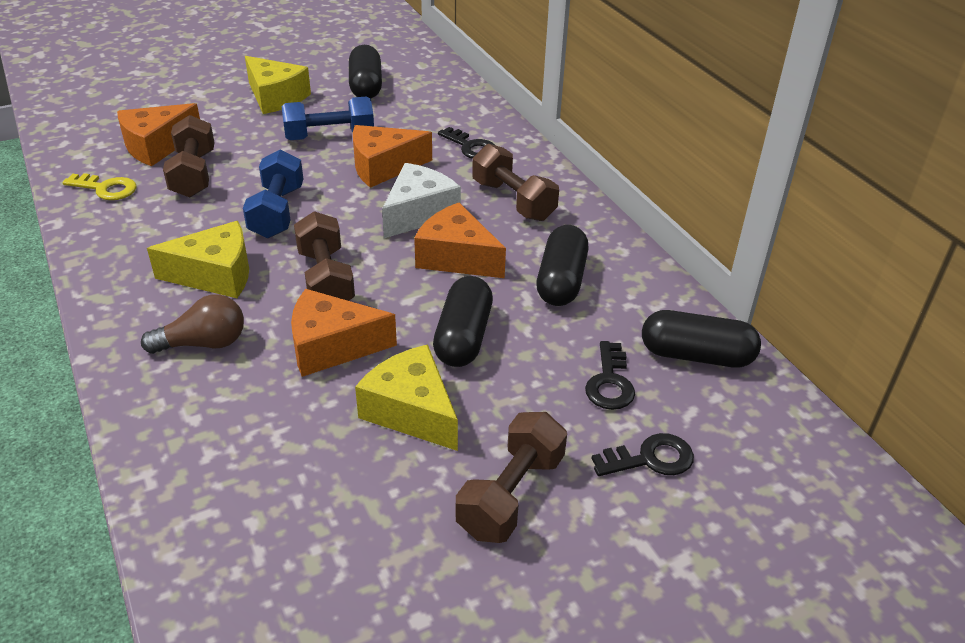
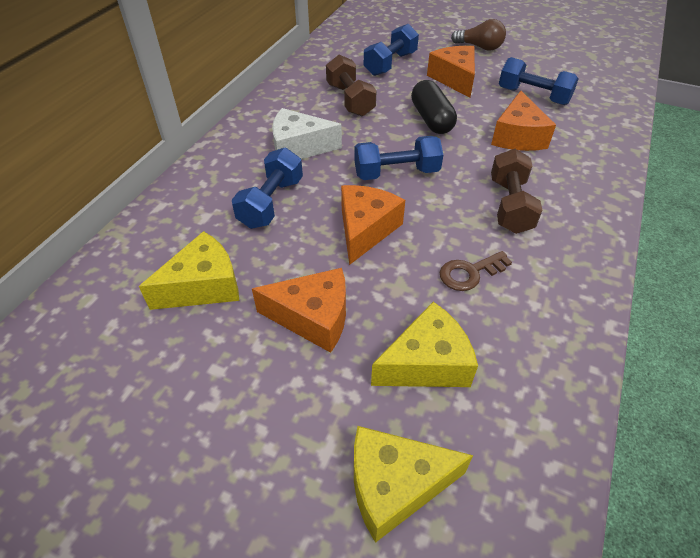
black capsule: 4 -> 1
black key: 3 -> 0
blue dumbbell: 2 -> 4
brown dumbbell: 4 -> 2
brown key: 0 -> 1
yellow key: 1 -> 0

